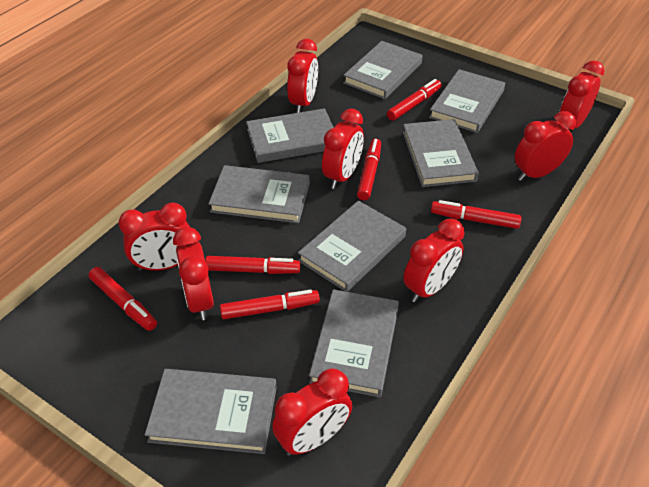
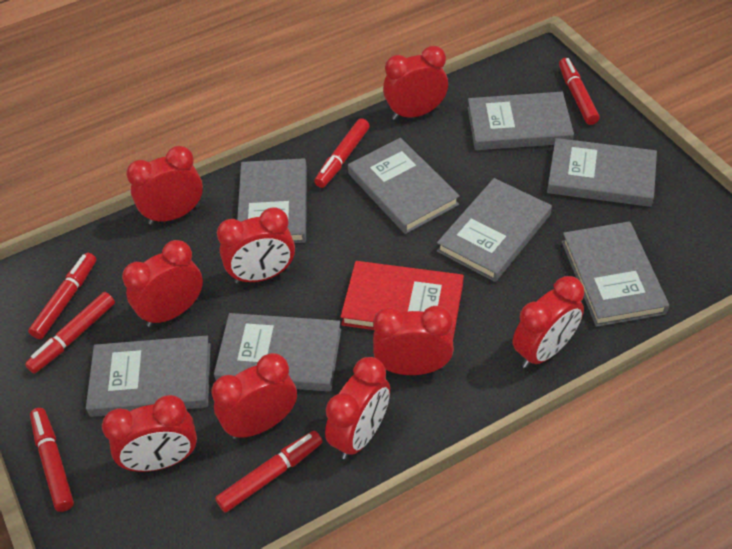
red book: 0 -> 1
red clock: 8 -> 9

